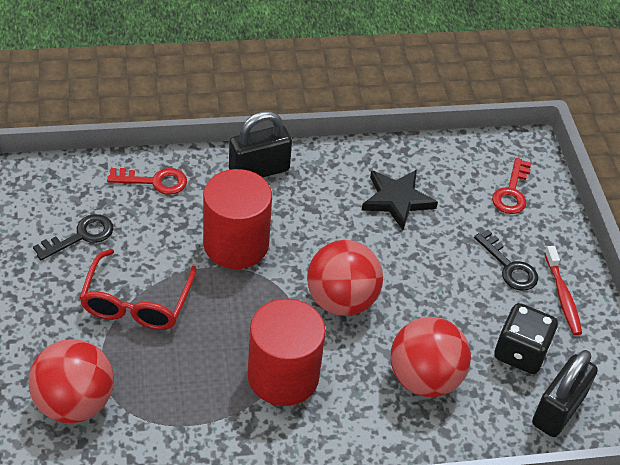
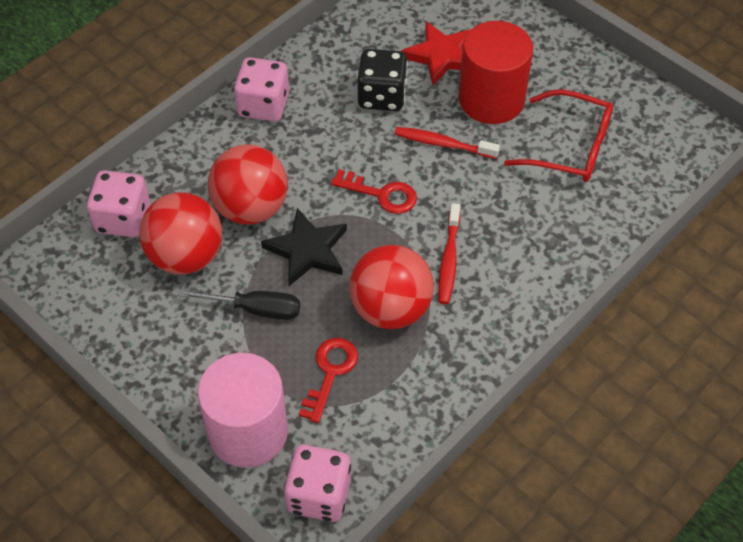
black key: 2 -> 0
black padlock: 2 -> 0
black screwdriver: 0 -> 1
pink cylinder: 0 -> 1
pink dice: 0 -> 3
red cylinder: 2 -> 1
red star: 0 -> 1
red toothbrush: 1 -> 2

